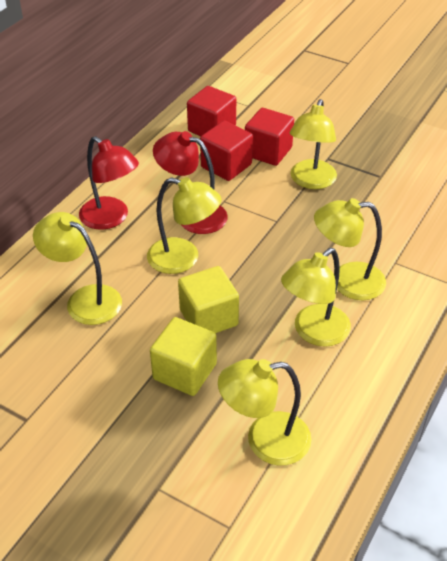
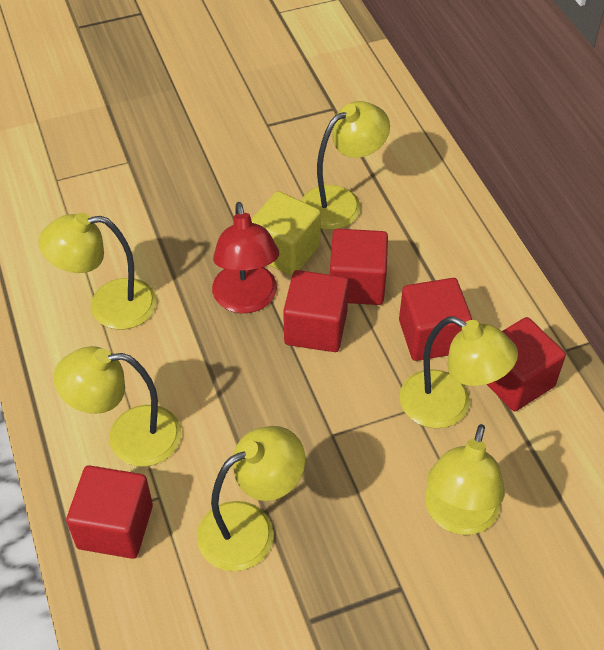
red cube: 3 -> 5
red lamp: 2 -> 1
yellow cube: 2 -> 1

